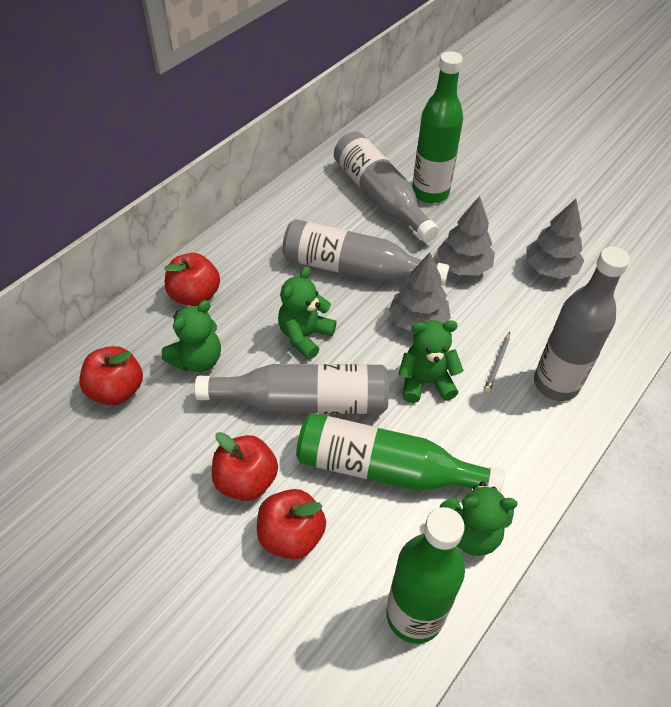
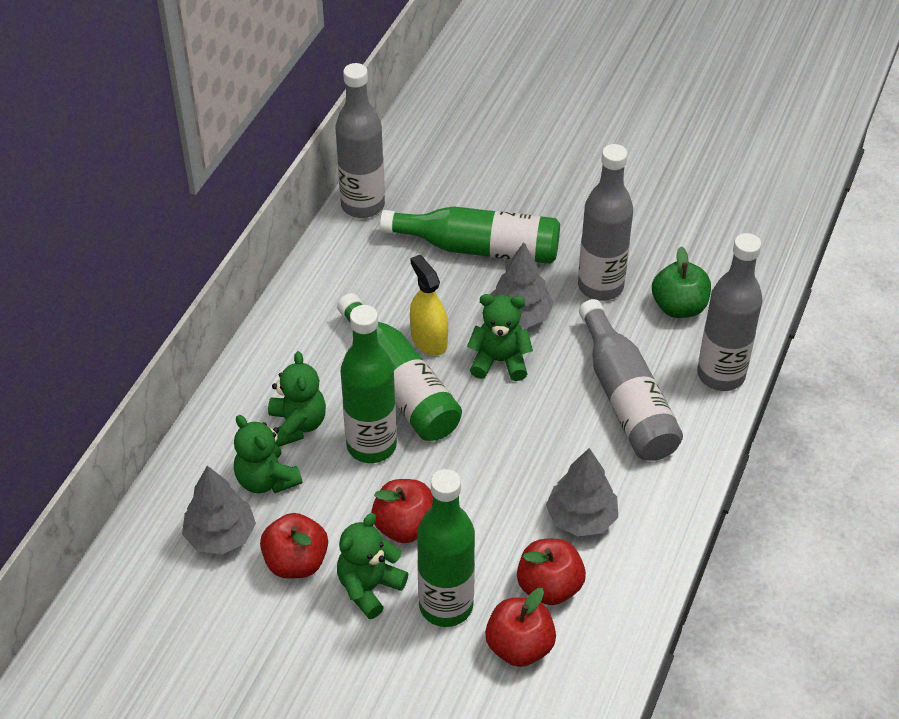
green apple: 0 -> 1
green bottle: 3 -> 4
grey pencil: 1 -> 0
yellow spray bottle: 0 -> 1

